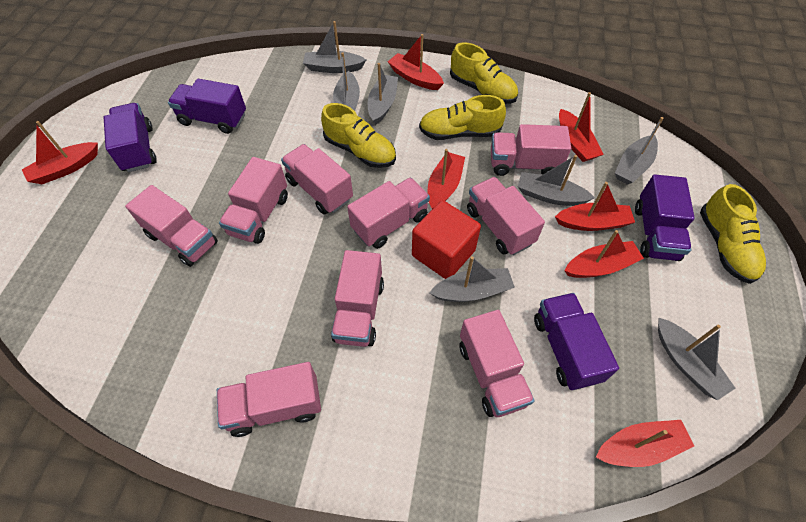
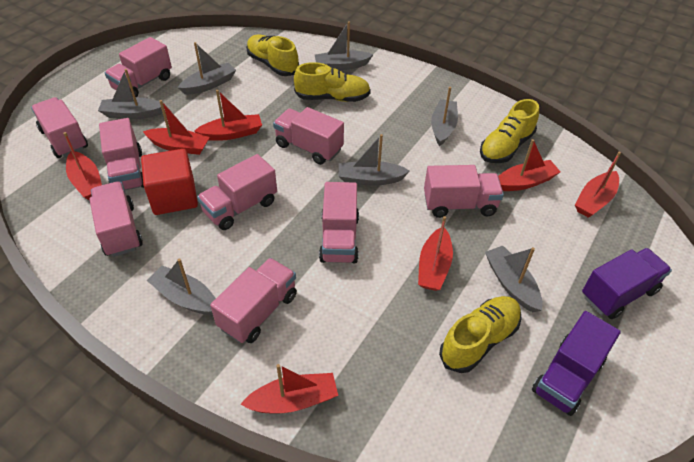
purple truck: 4 -> 2

